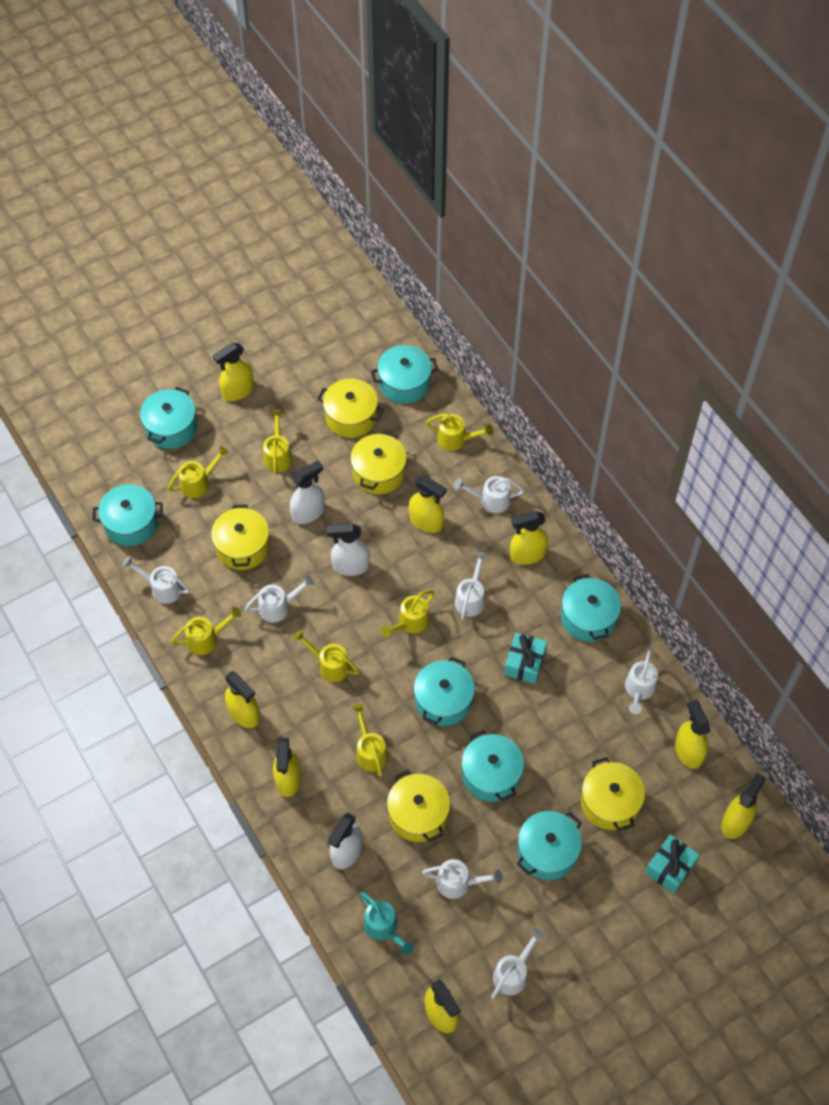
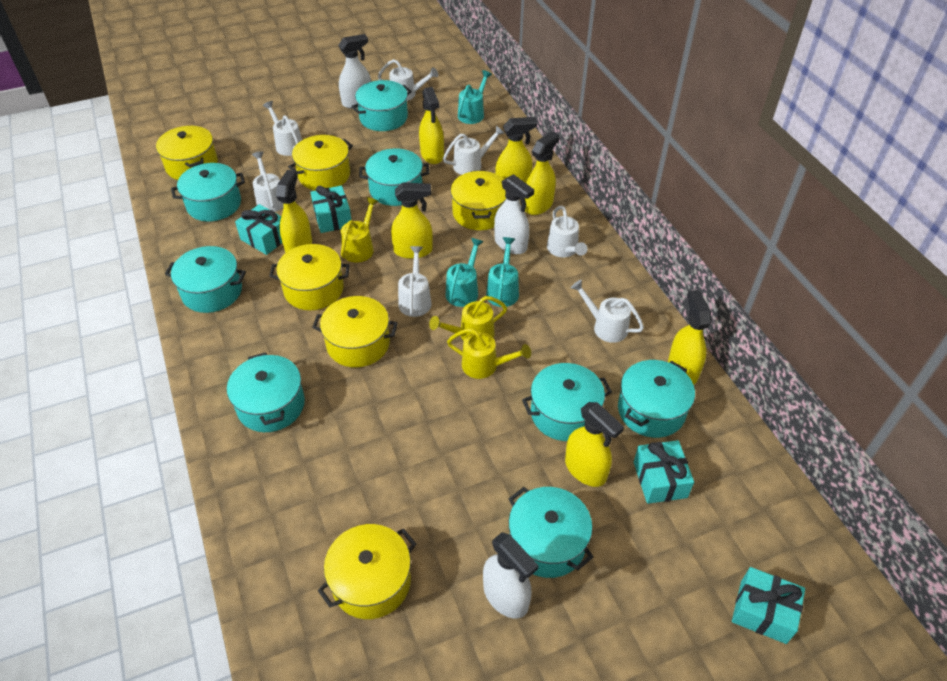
turquoise gift: 2 -> 4
turquoise pot: 7 -> 8
turquoise watering can: 1 -> 3
yellow pot: 5 -> 6
yellow spray bottle: 8 -> 7
yellow watering can: 7 -> 3

